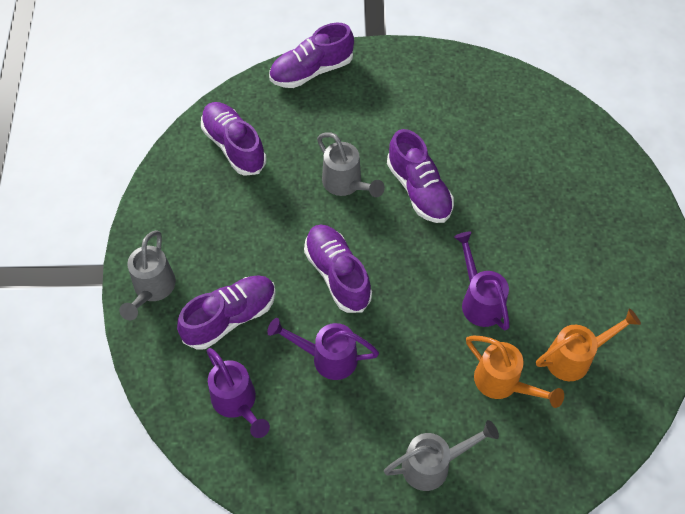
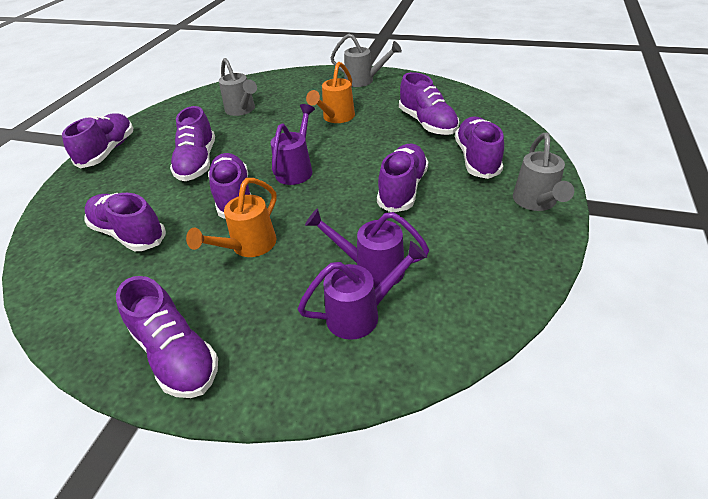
purple shoe: 5 -> 8

